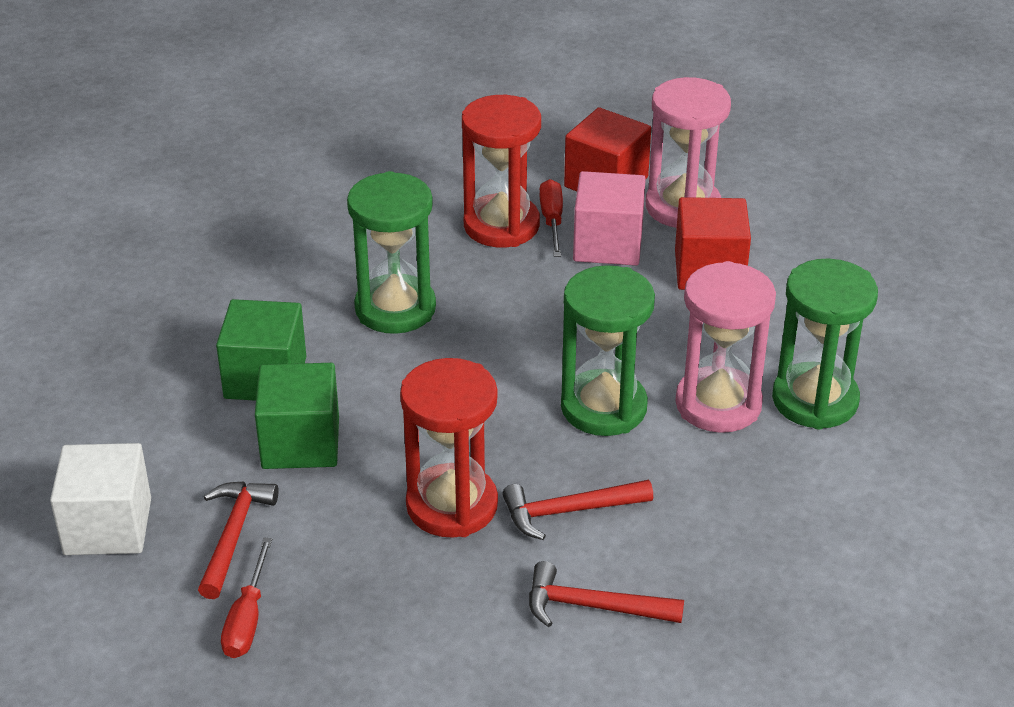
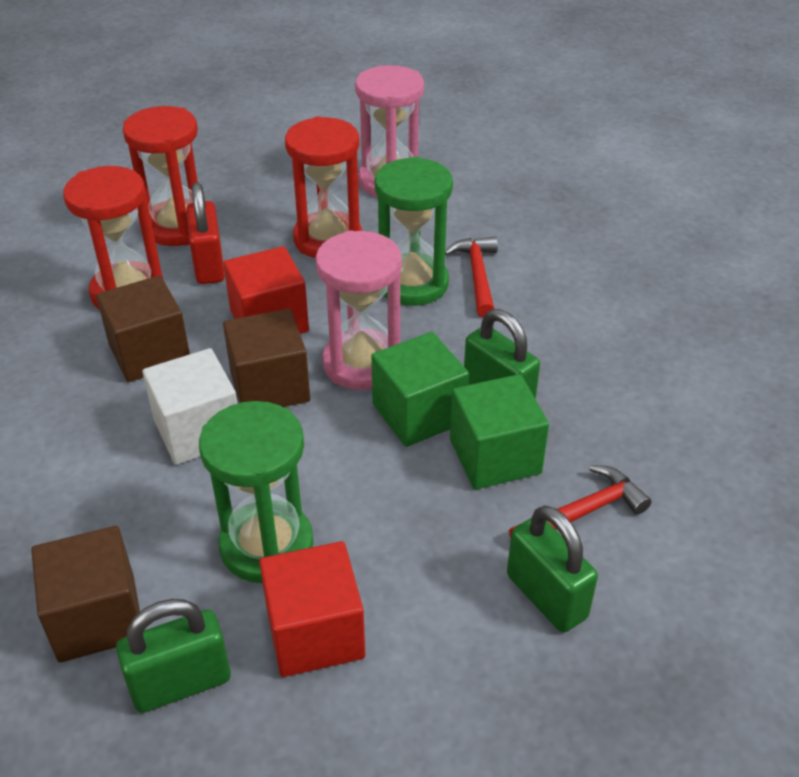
brown cube: 0 -> 3
green hourglass: 3 -> 2
green padlock: 0 -> 3
pink cube: 1 -> 0
red hammer: 3 -> 2
red hourglass: 2 -> 3
red padlock: 0 -> 1
red screwdriver: 2 -> 0

